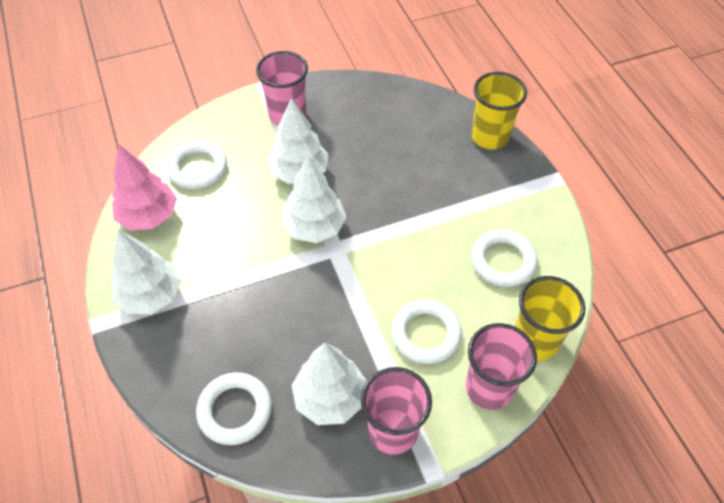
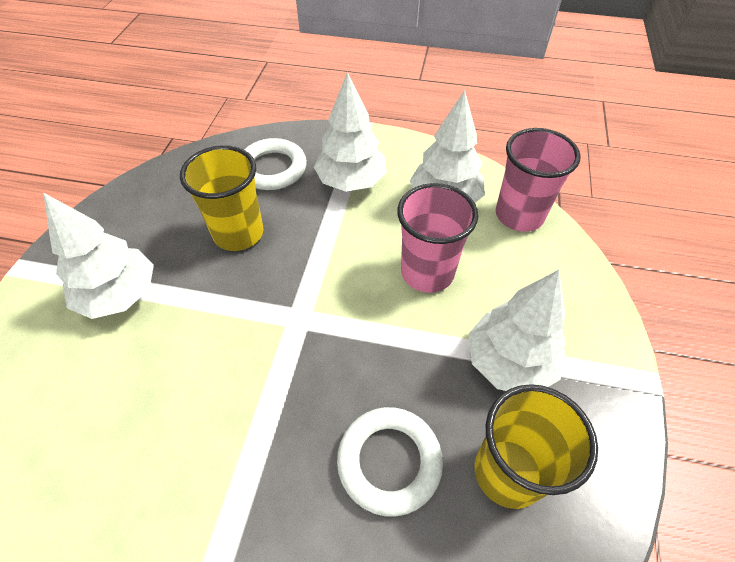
pink cup: 3 -> 2
pink tree: 1 -> 0
white ring: 4 -> 2

